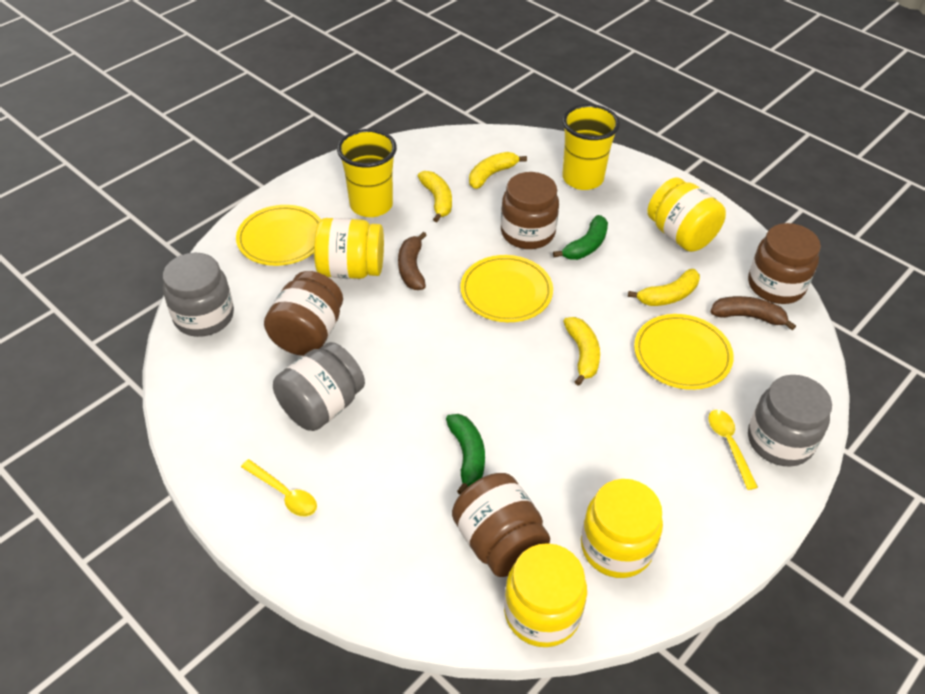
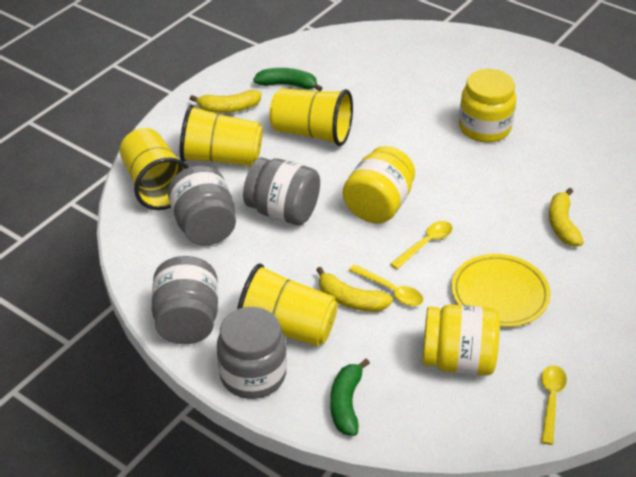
brown banana: 2 -> 0
brown jar: 4 -> 0
grey jar: 3 -> 4
yellow banana: 4 -> 3
yellow cup: 2 -> 4
yellow jar: 4 -> 3
yellow plate: 3 -> 1
yellow spoon: 2 -> 3

